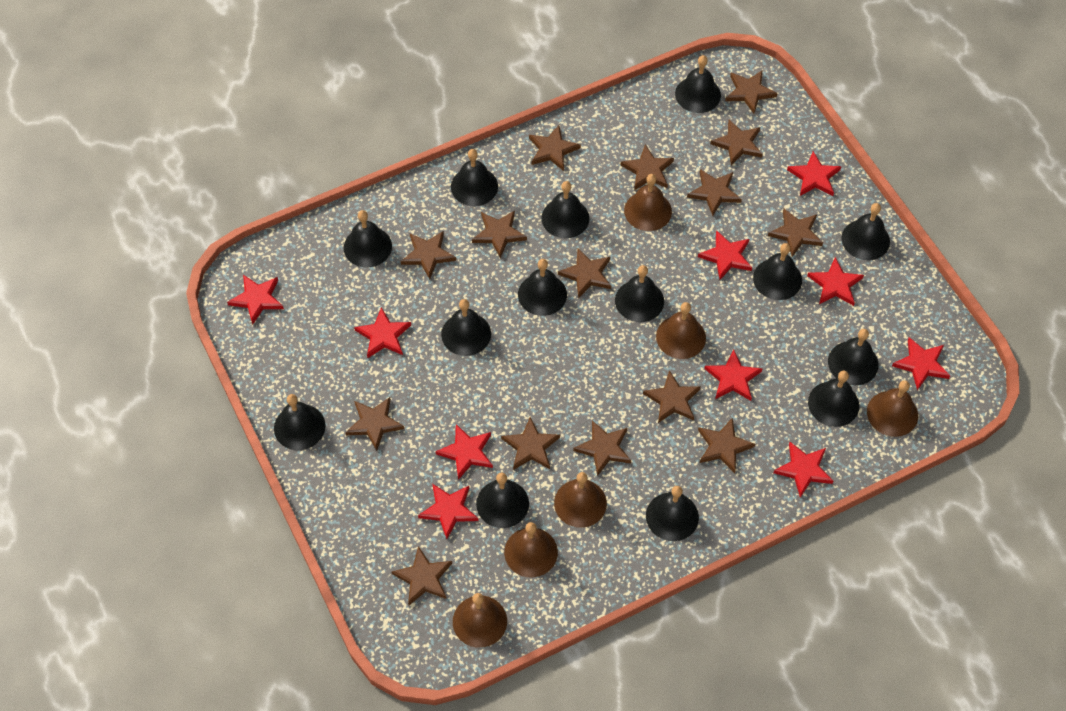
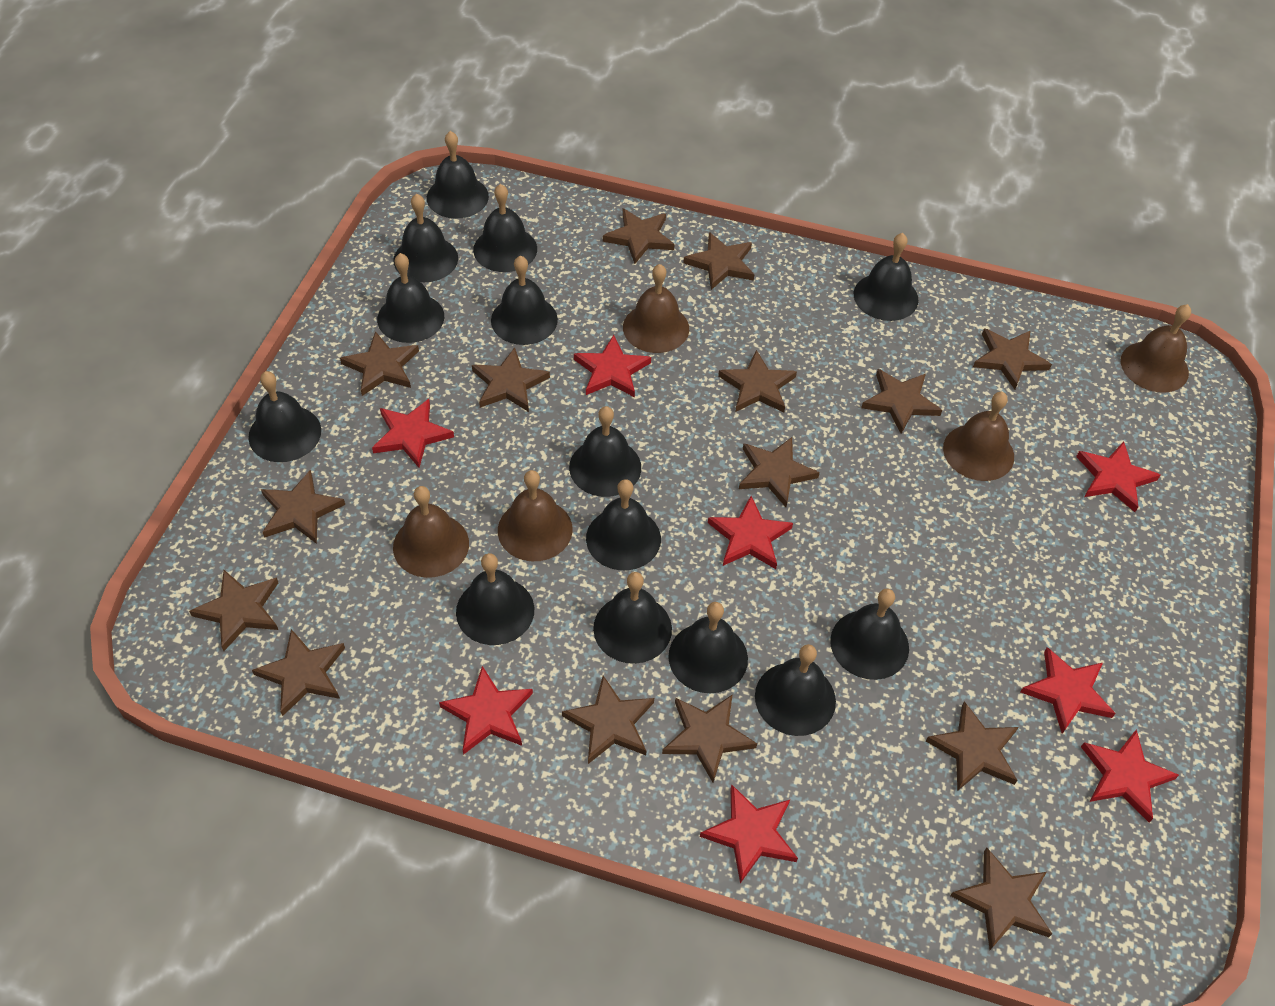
brown bell: 6 -> 5
red star: 10 -> 8

